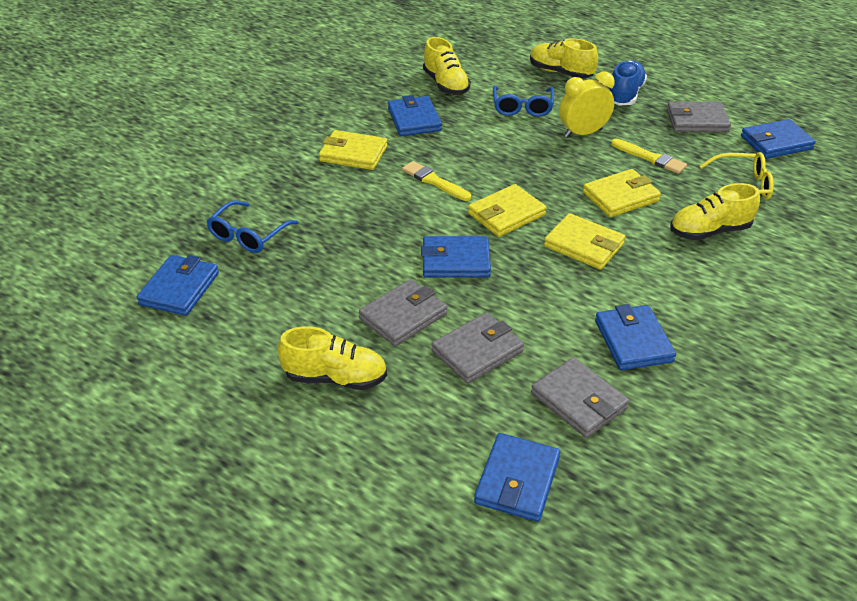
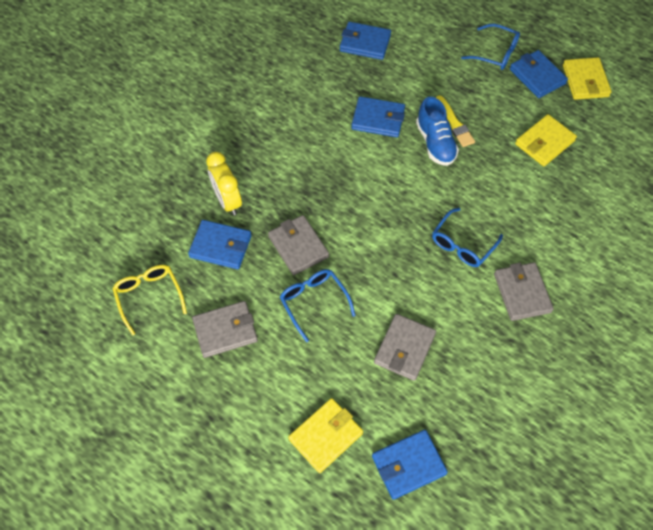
blue glasses: 2 -> 3
blue wallet: 6 -> 5
yellow brush: 2 -> 1
yellow shoe: 4 -> 0
yellow wallet: 4 -> 3

